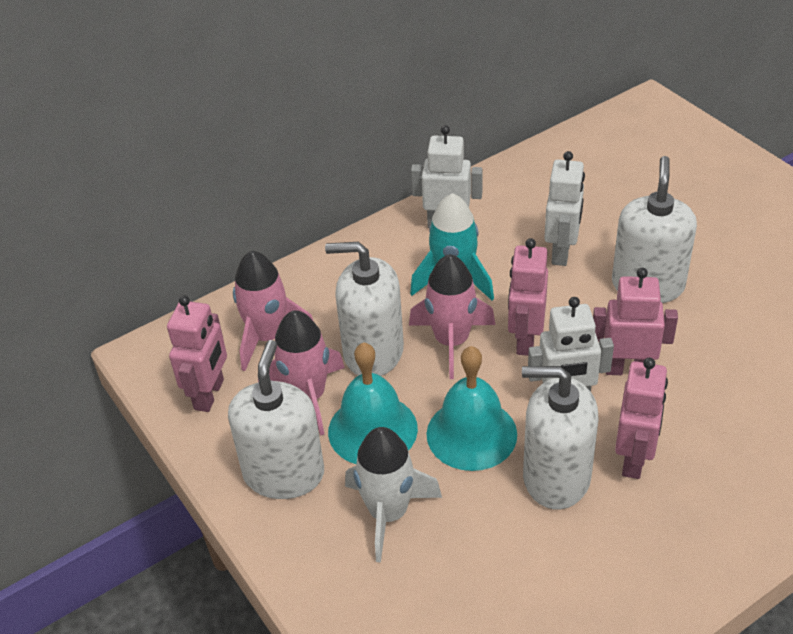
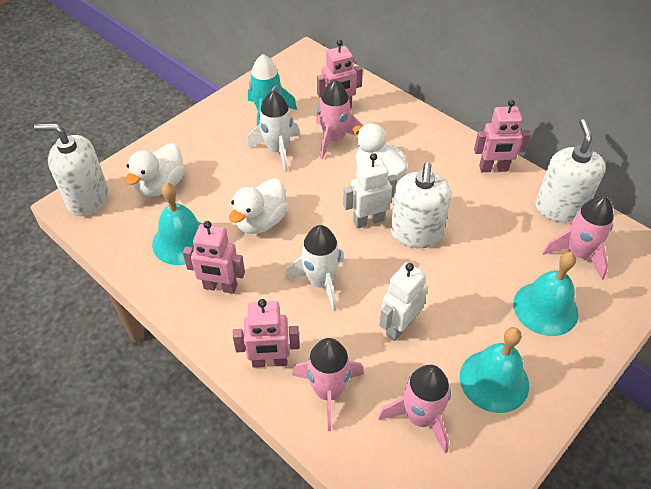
pink rocket: 3 -> 4
turquoise bell: 2 -> 3
white duck: 0 -> 3
white robot: 3 -> 2
white rocket: 1 -> 2
white soap dispenser: 4 -> 3

